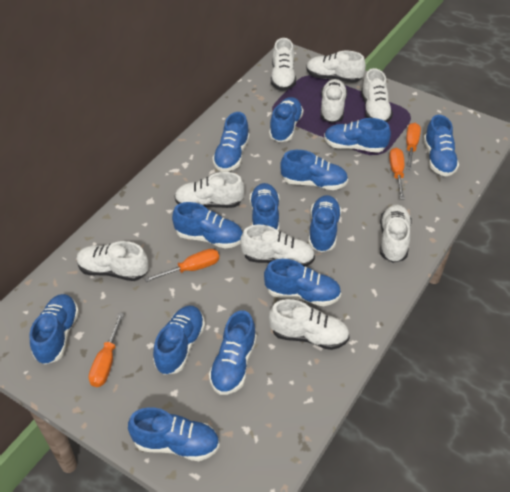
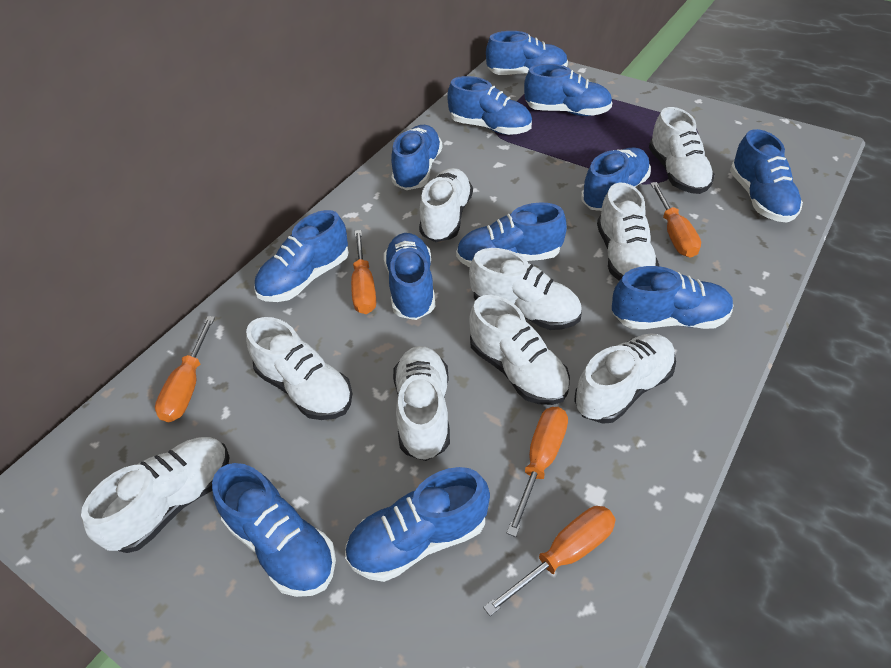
blue shoe: 13 -> 12
orange screwdriver: 4 -> 5

